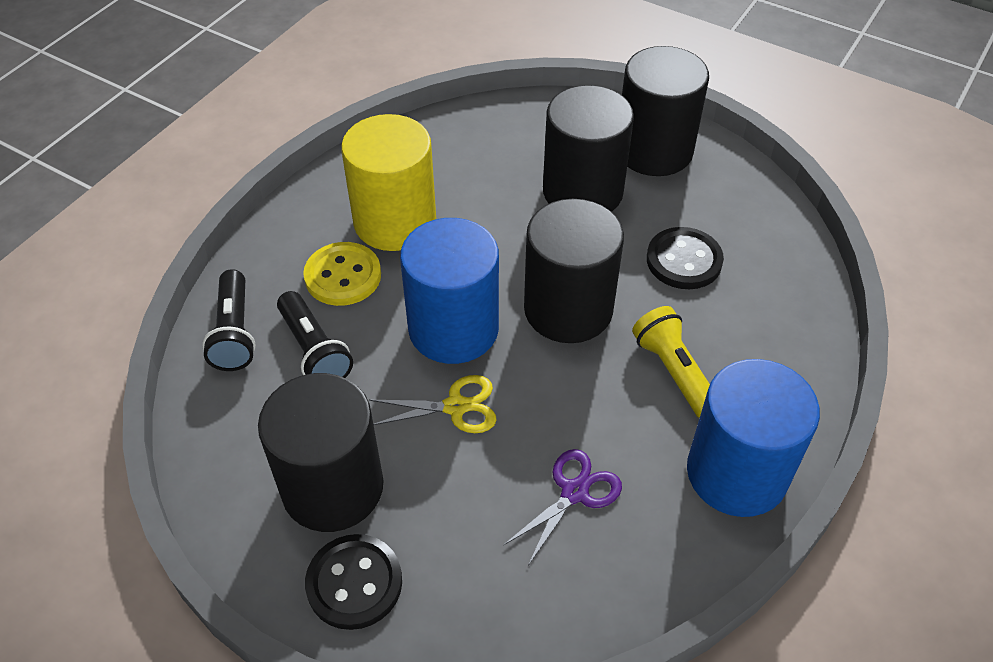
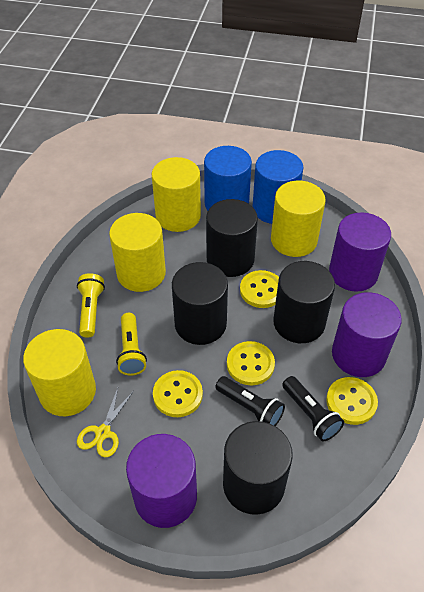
black button: 2 -> 0
purple cylinder: 0 -> 3
purple scissors: 1 -> 0
yellow button: 1 -> 4
yellow cylinder: 1 -> 4
yellow flashlight: 1 -> 2

